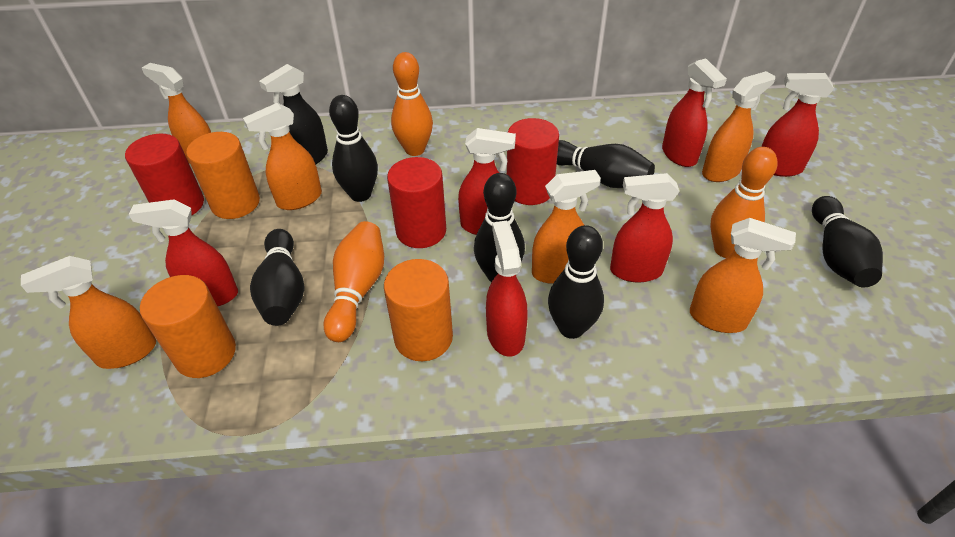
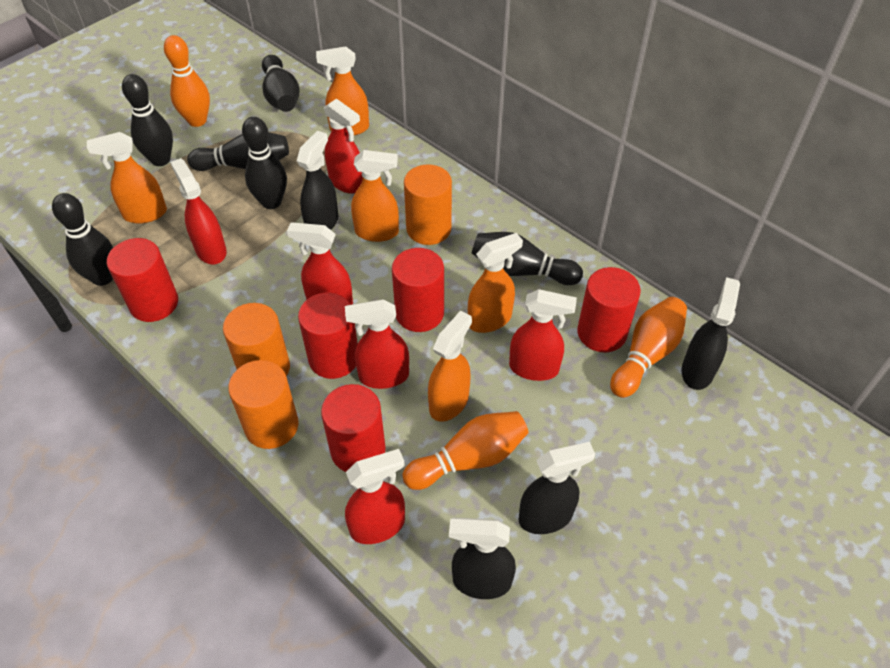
black spray bottle: 1 -> 4
orange spray bottle: 6 -> 5
red cylinder: 3 -> 5

